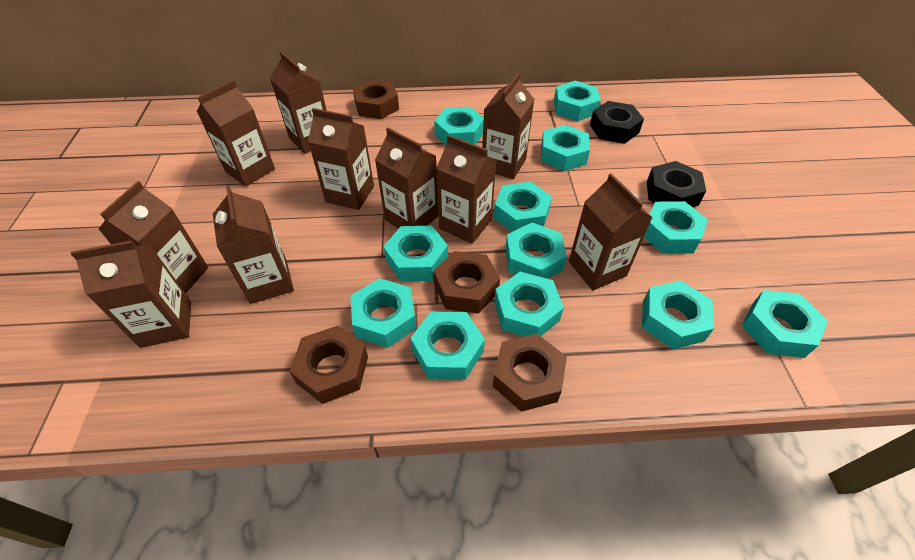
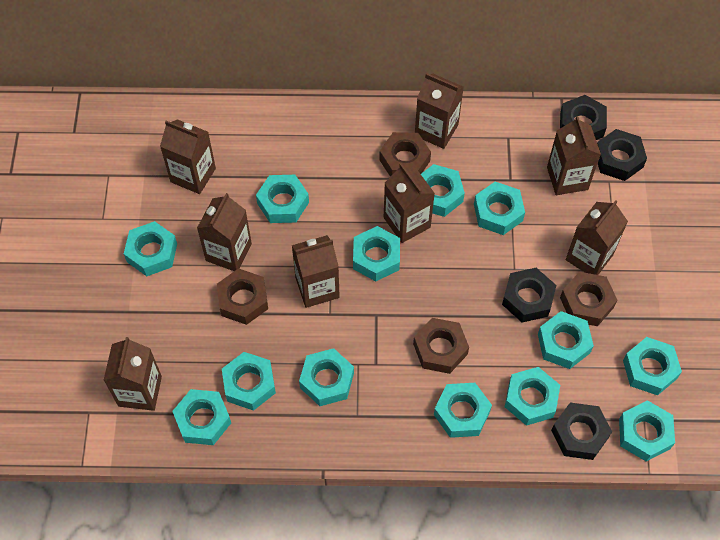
black nut: 2 -> 4
brown carton: 10 -> 8
turquoise nut: 12 -> 13

